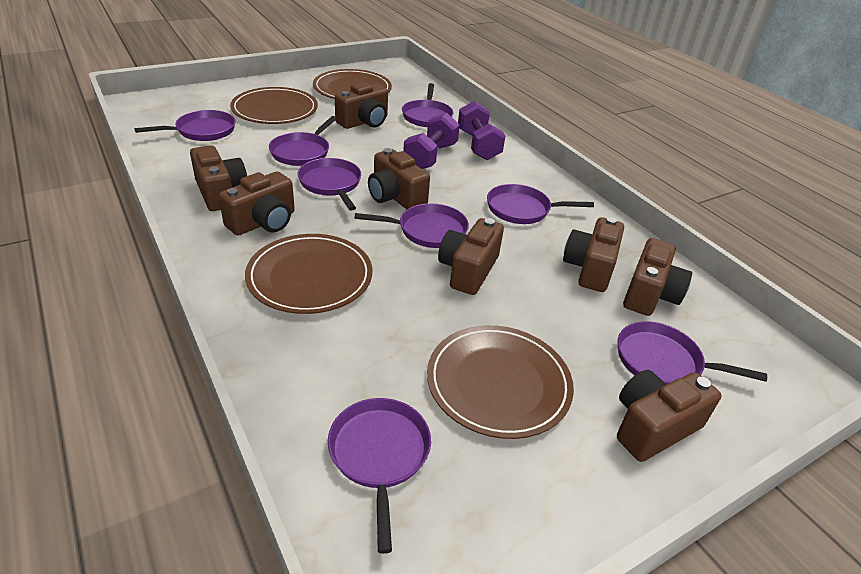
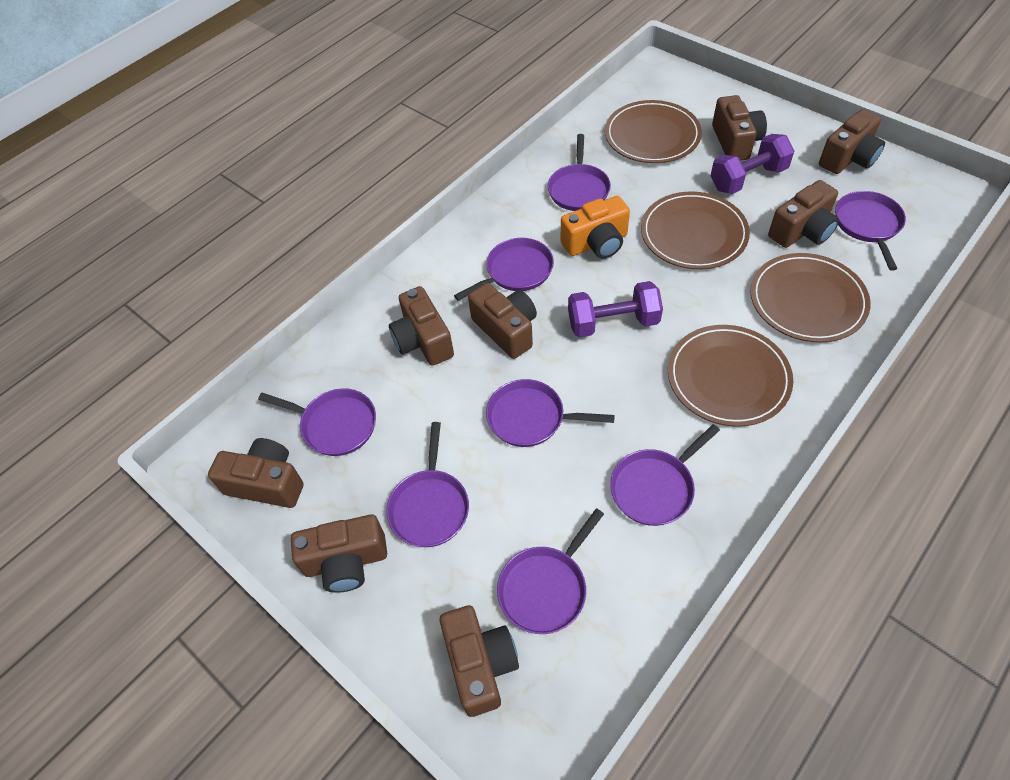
orange camera: 0 -> 1

